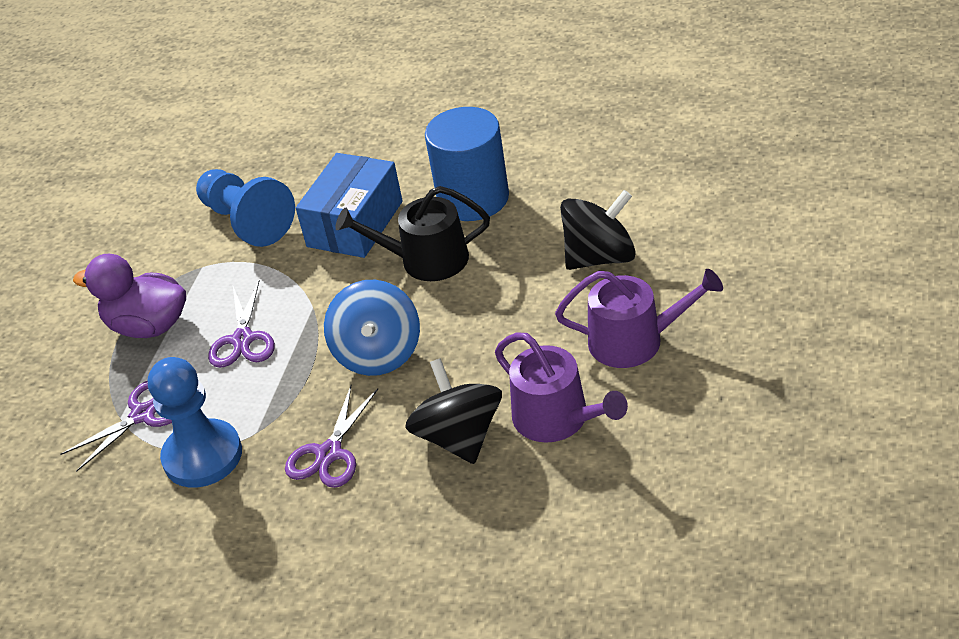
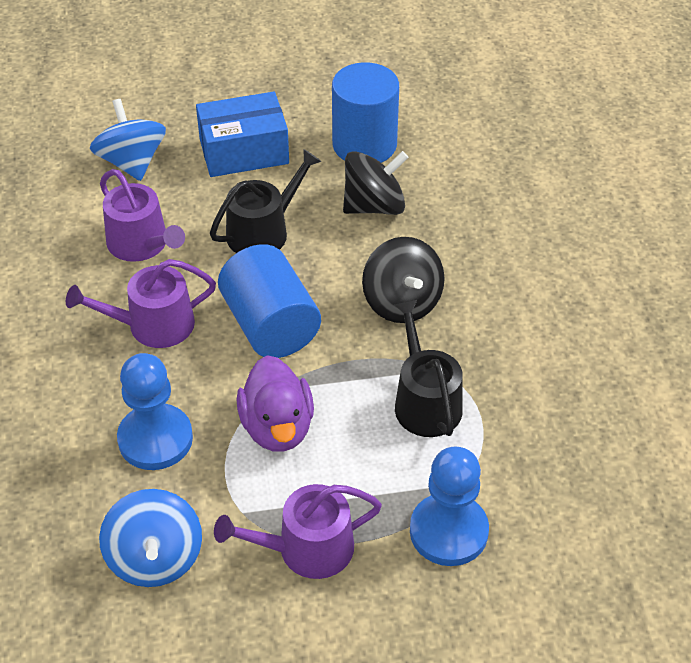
black watering can: 1 -> 2
blue cylinder: 1 -> 2
blue spinning top: 1 -> 2
purple scissors: 3 -> 0
purple watering can: 2 -> 3

